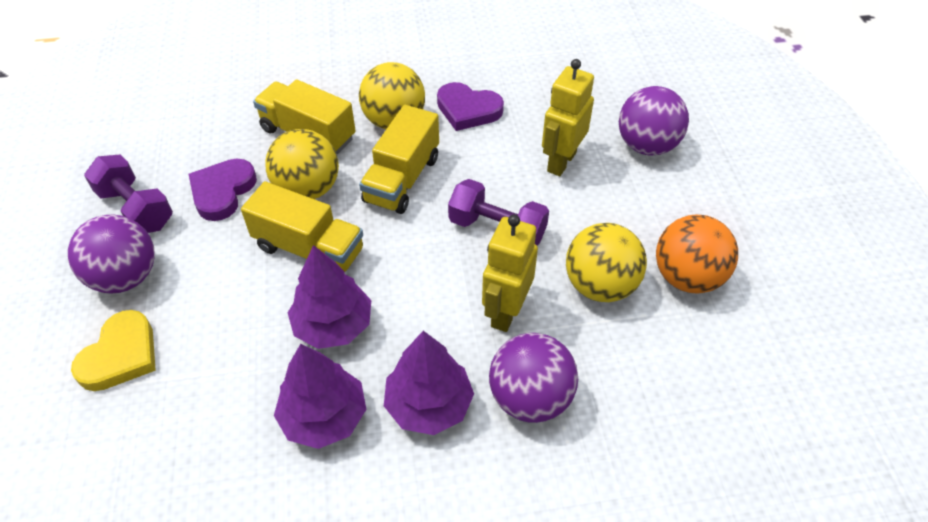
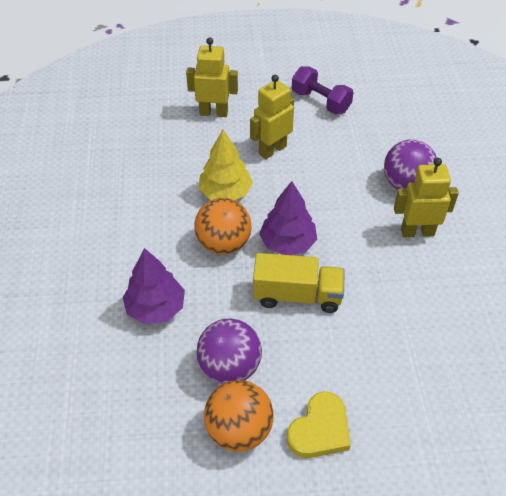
orange ball: 1 -> 2
purple ball: 3 -> 2
purple dumbbell: 2 -> 1
purple heart: 2 -> 0
purple tree: 3 -> 2
yellow ball: 3 -> 0
yellow robot: 2 -> 3
yellow tree: 0 -> 1
yellow truck: 3 -> 1

